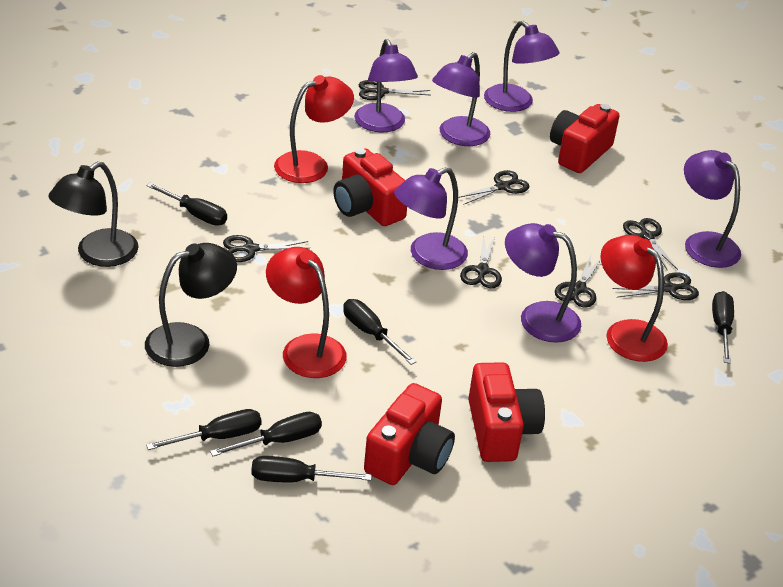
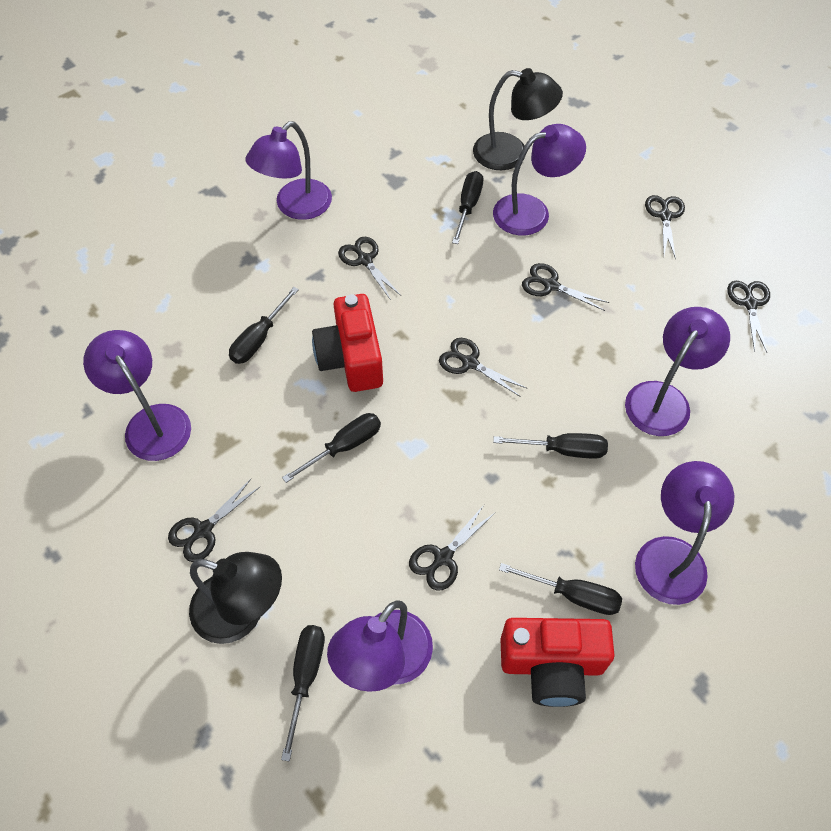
red camera: 4 -> 2
red lamp: 3 -> 0

